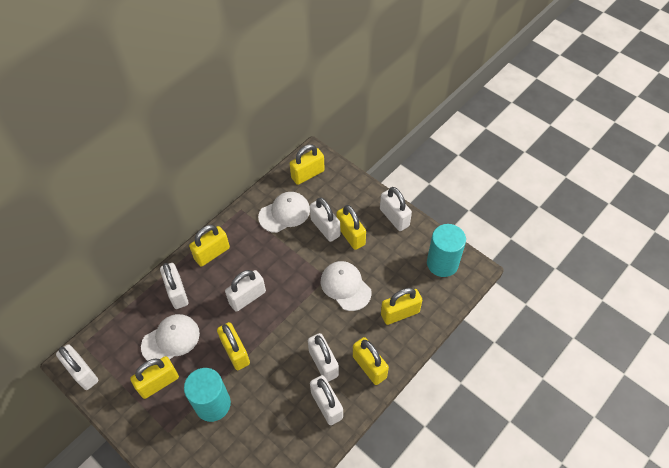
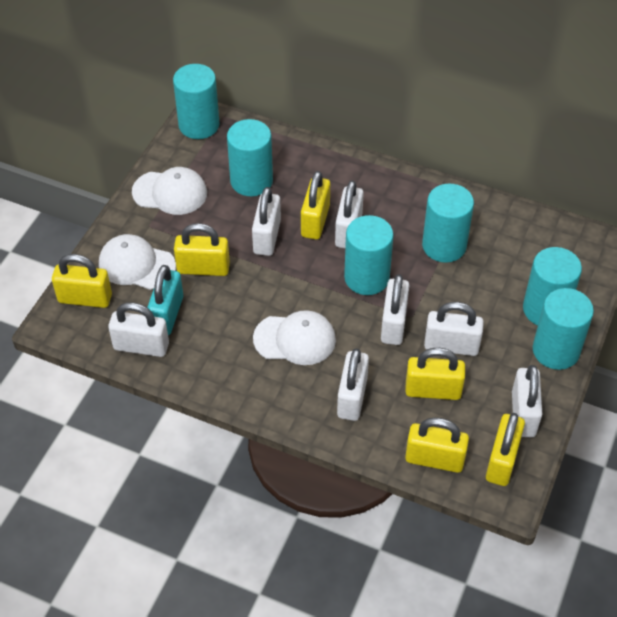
turquoise cylinder: 2 -> 6
turquoise padlock: 0 -> 1
yellow padlock: 7 -> 6

